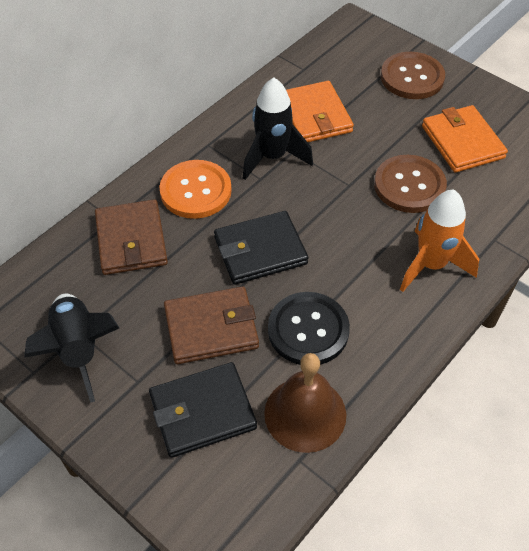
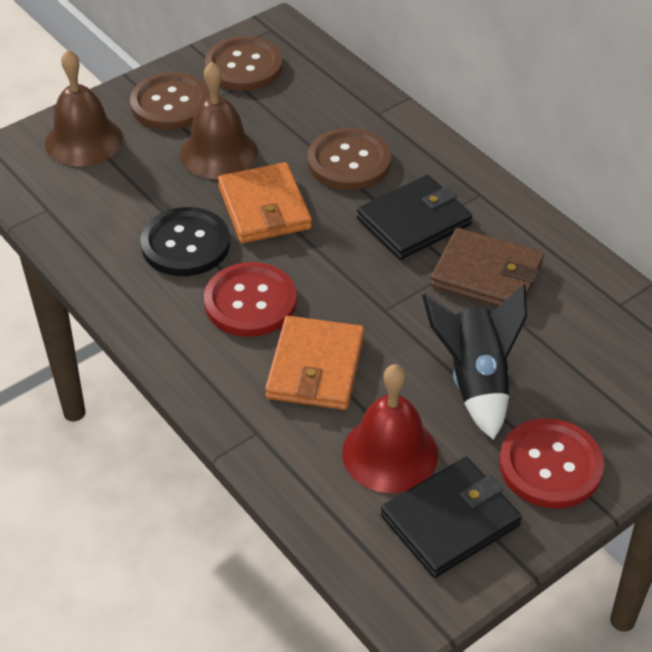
black rocket: 2 -> 1
brown bell: 1 -> 2
brown button: 2 -> 3
brown wallet: 2 -> 1
orange button: 1 -> 0
orange rocket: 1 -> 0
red bell: 0 -> 1
red button: 0 -> 2

